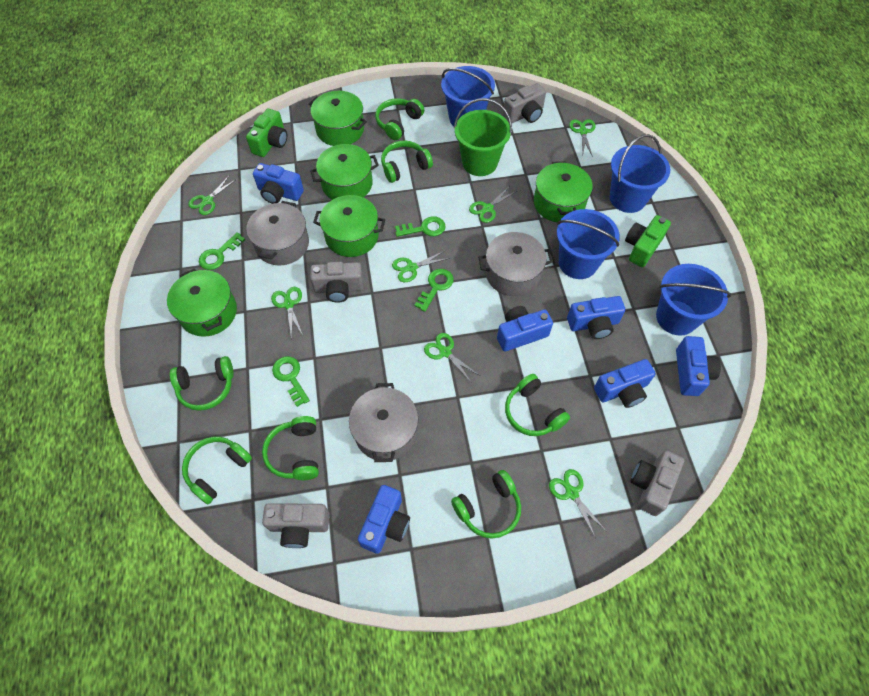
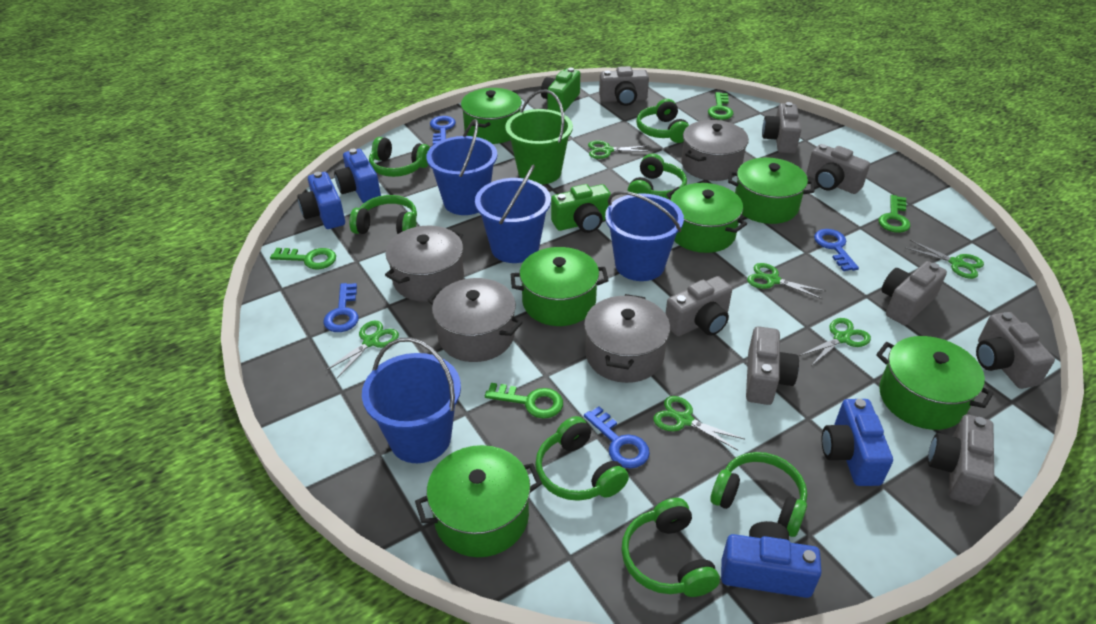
blue camera: 6 -> 4
blue key: 0 -> 4
green pot: 5 -> 6
green scissors: 7 -> 6
grey camera: 4 -> 8
grey pot: 3 -> 4

